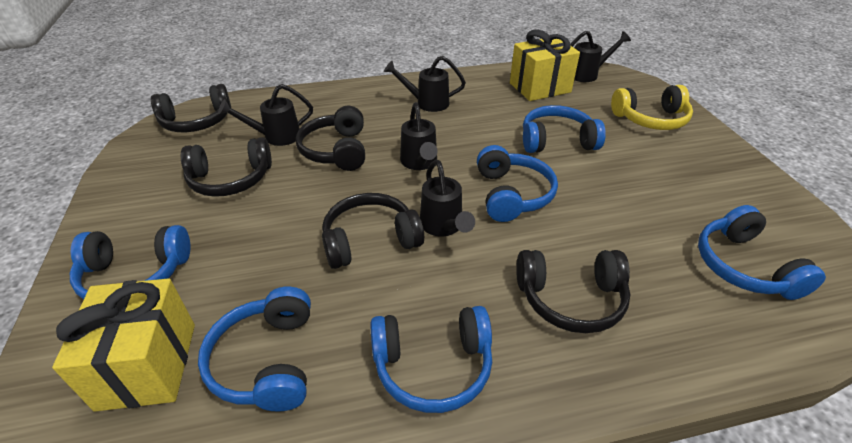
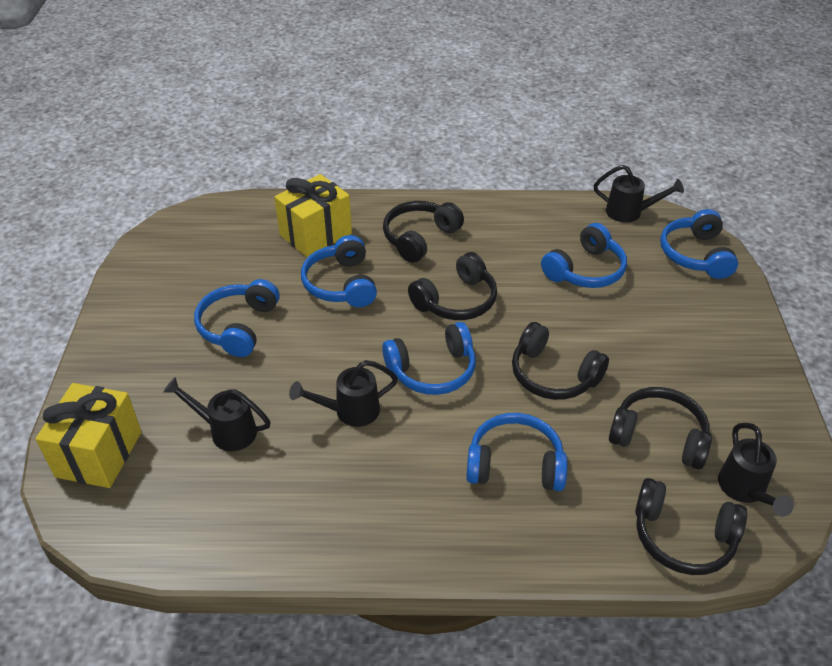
black watering can: 5 -> 4
yellow headphones: 1 -> 0

